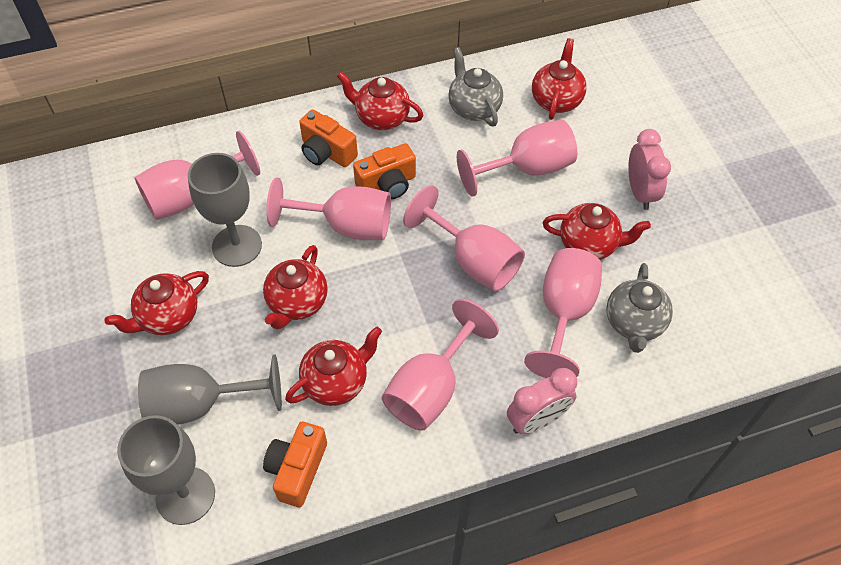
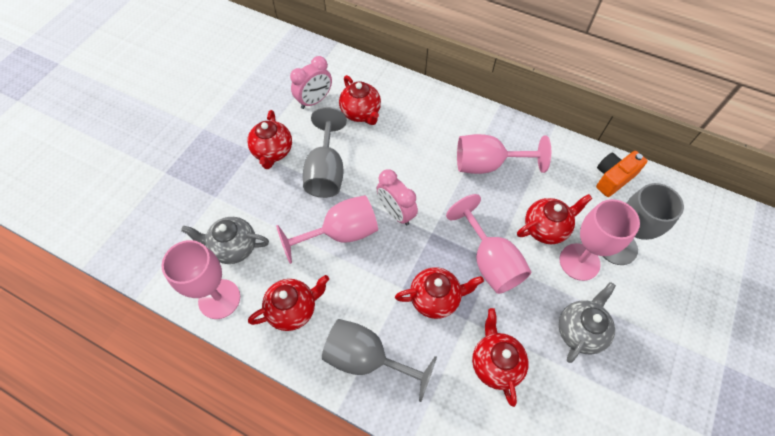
orange camera: 3 -> 1
pink goblet: 6 -> 5

